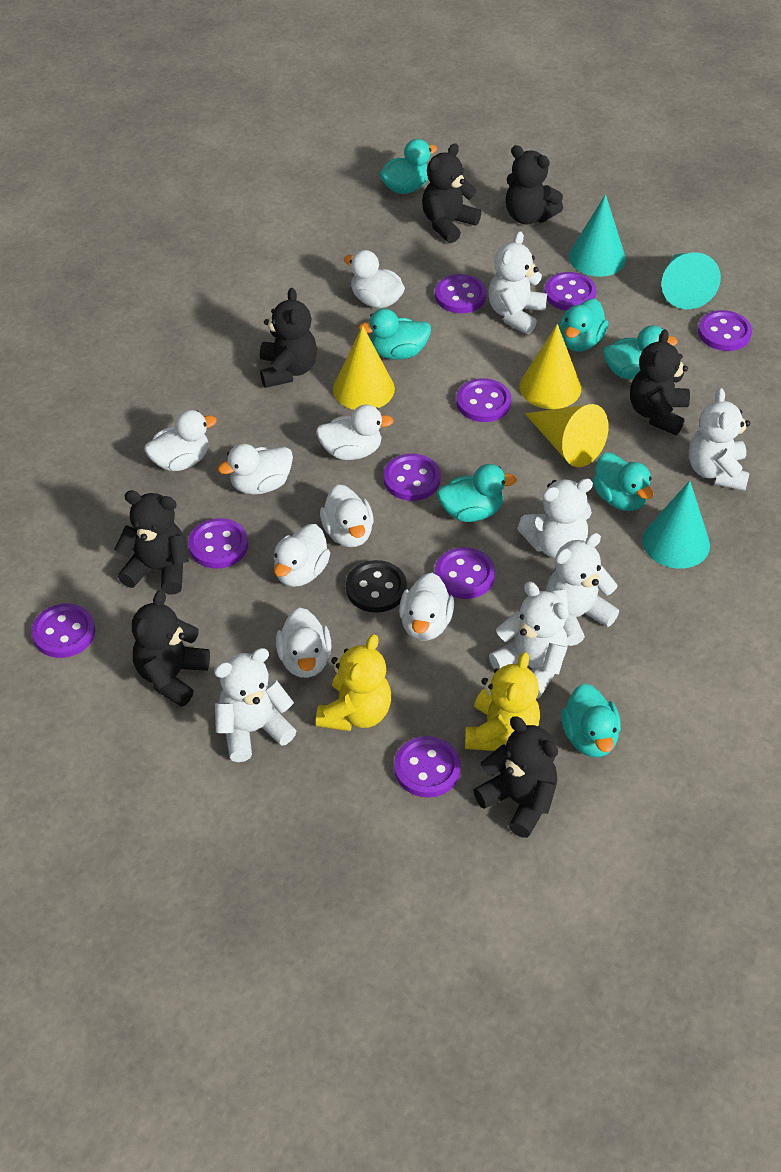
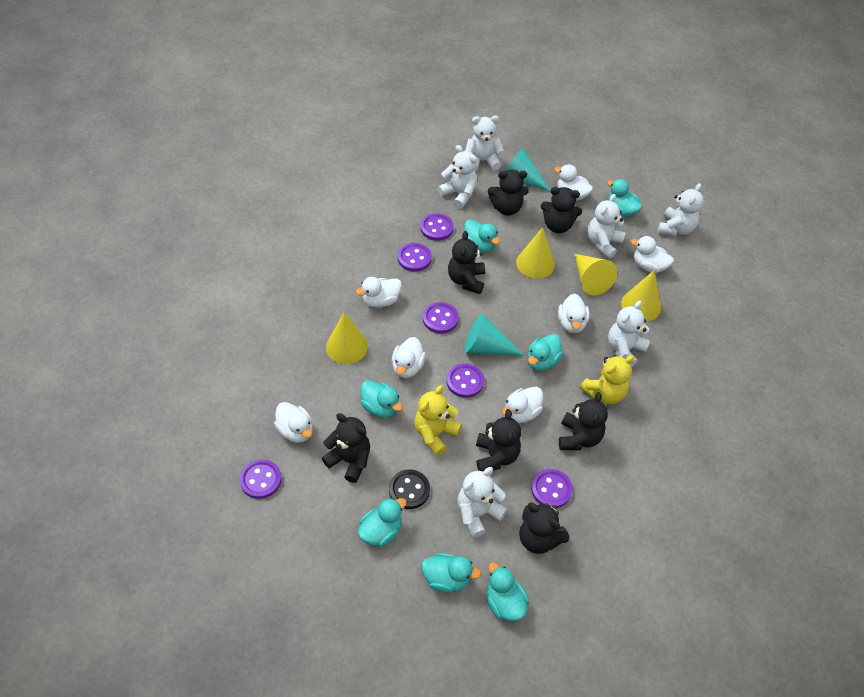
purple button: 9 -> 6
turquoise cone: 3 -> 2
white duck: 8 -> 7
yellow cone: 3 -> 4

